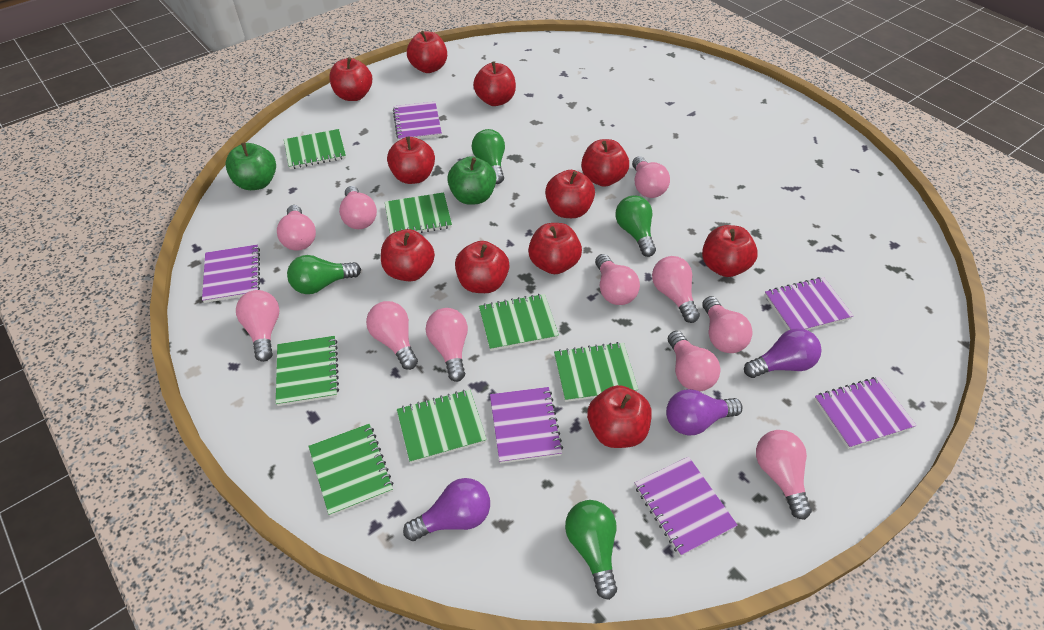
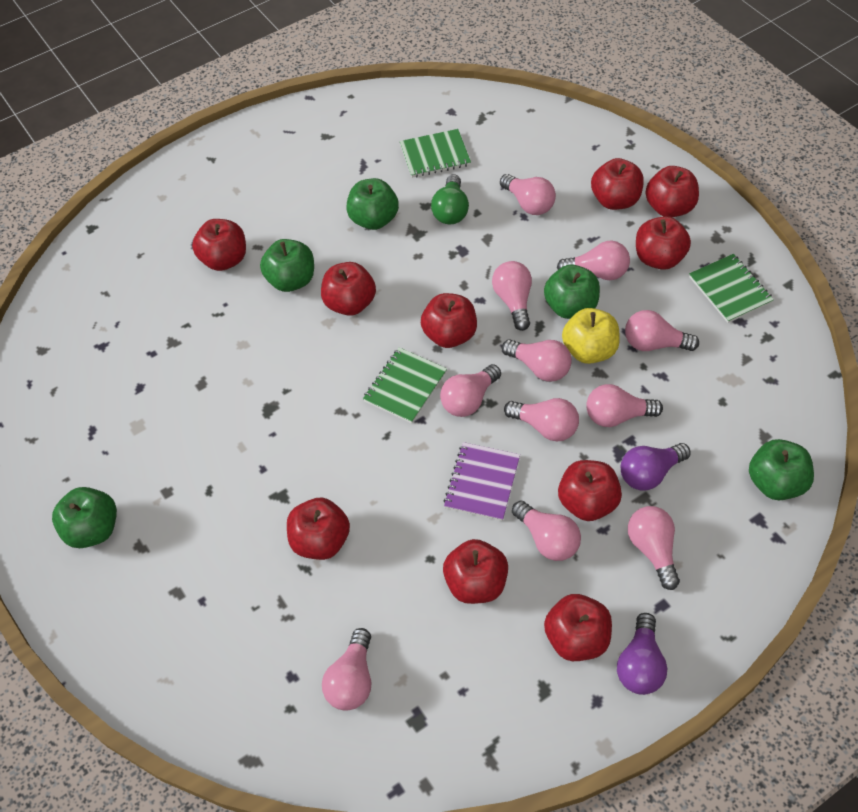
green apple: 2 -> 5
green light bulb: 4 -> 1
green notebook: 7 -> 3
purple light bulb: 3 -> 2
purple notebook: 6 -> 1
red apple: 11 -> 10
yellow apple: 0 -> 1

